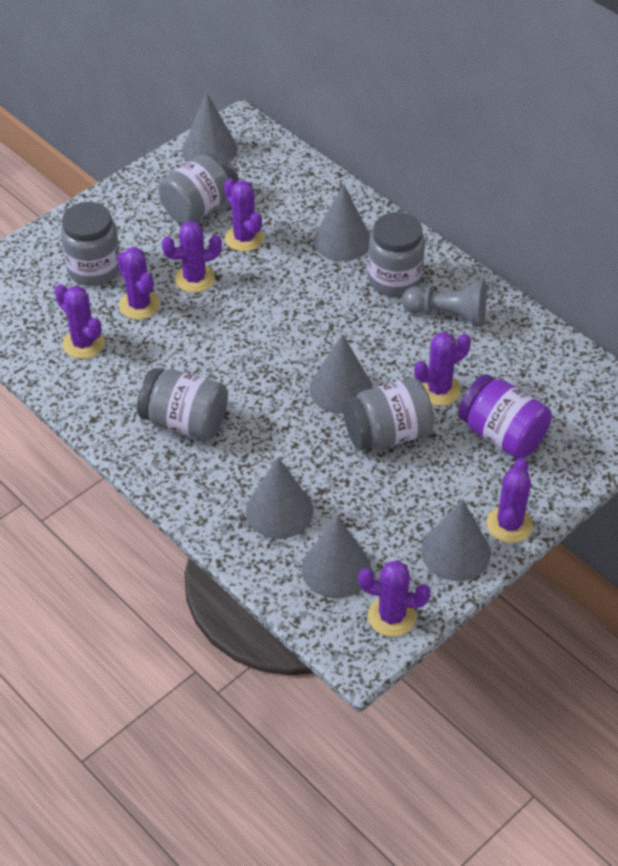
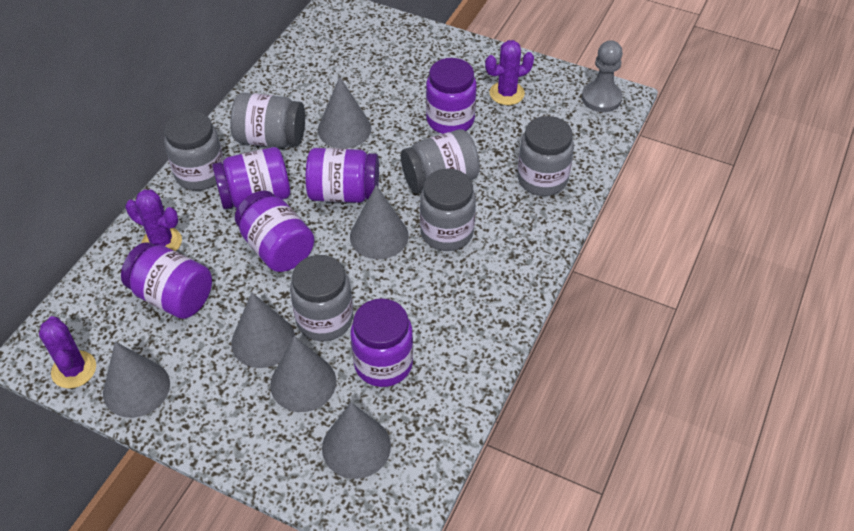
grey jar: 5 -> 6
purple cactus: 7 -> 3
purple jar: 1 -> 6

